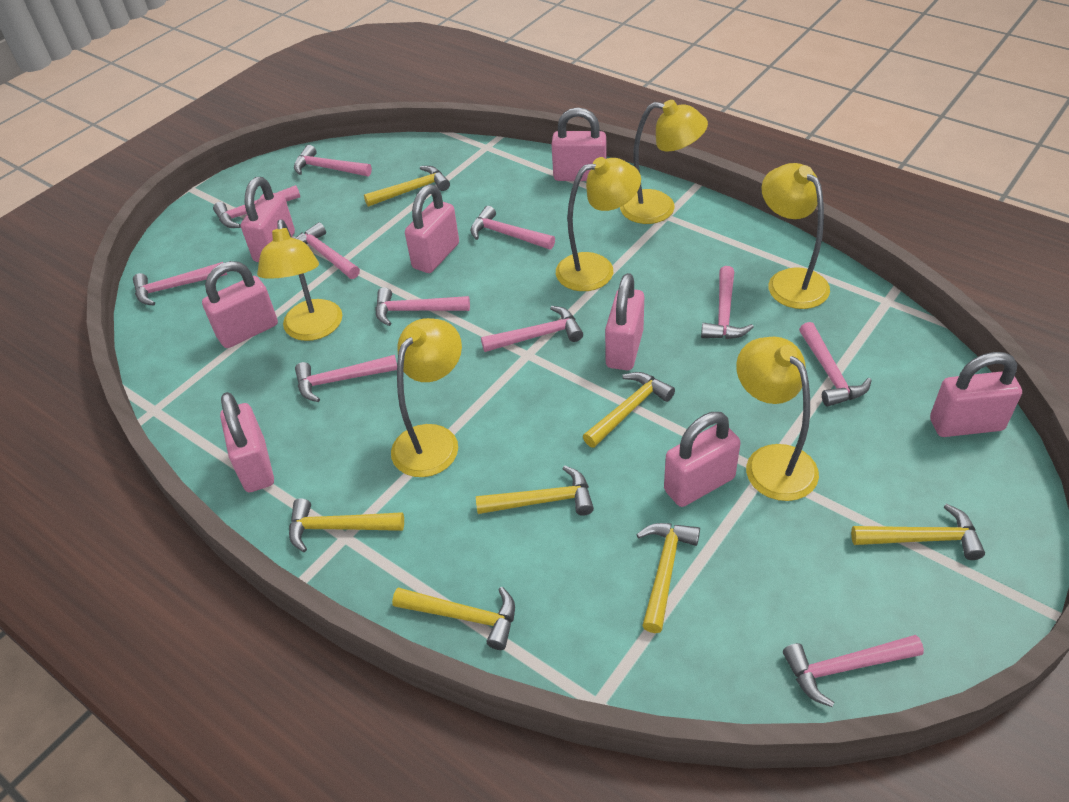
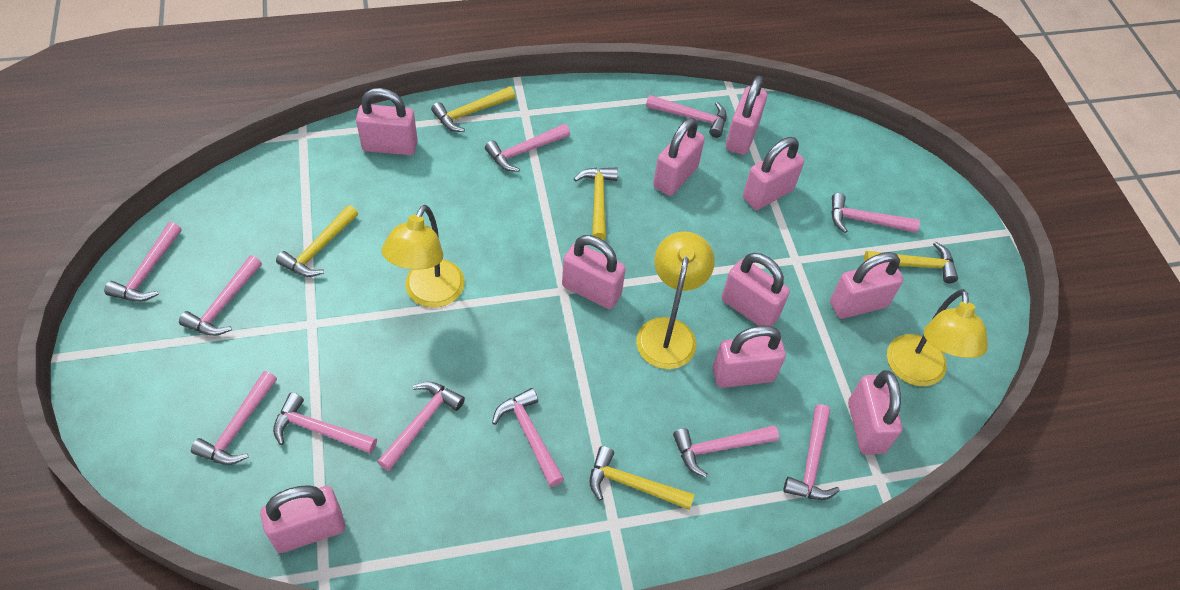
pink padlock: 8 -> 10
yellow hammer: 7 -> 5
yellow lamp: 6 -> 3

